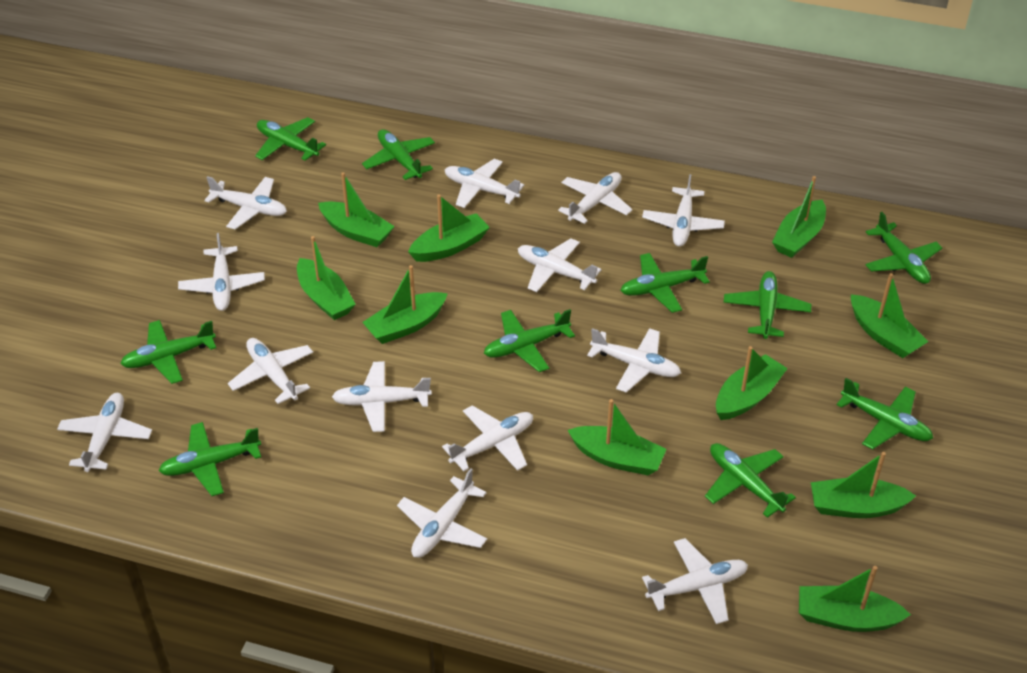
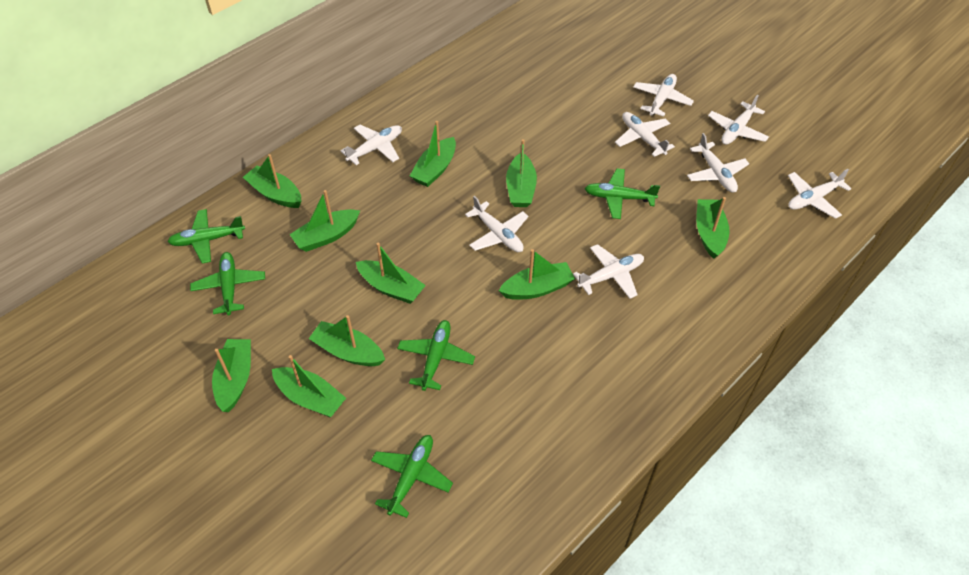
green plane: 10 -> 5
white plane: 13 -> 8

